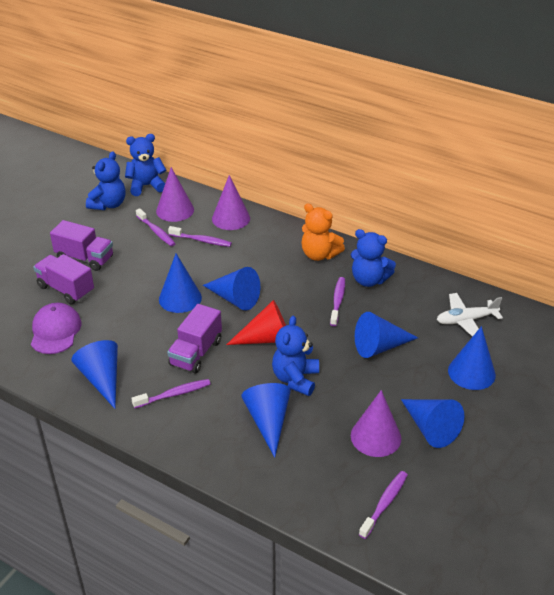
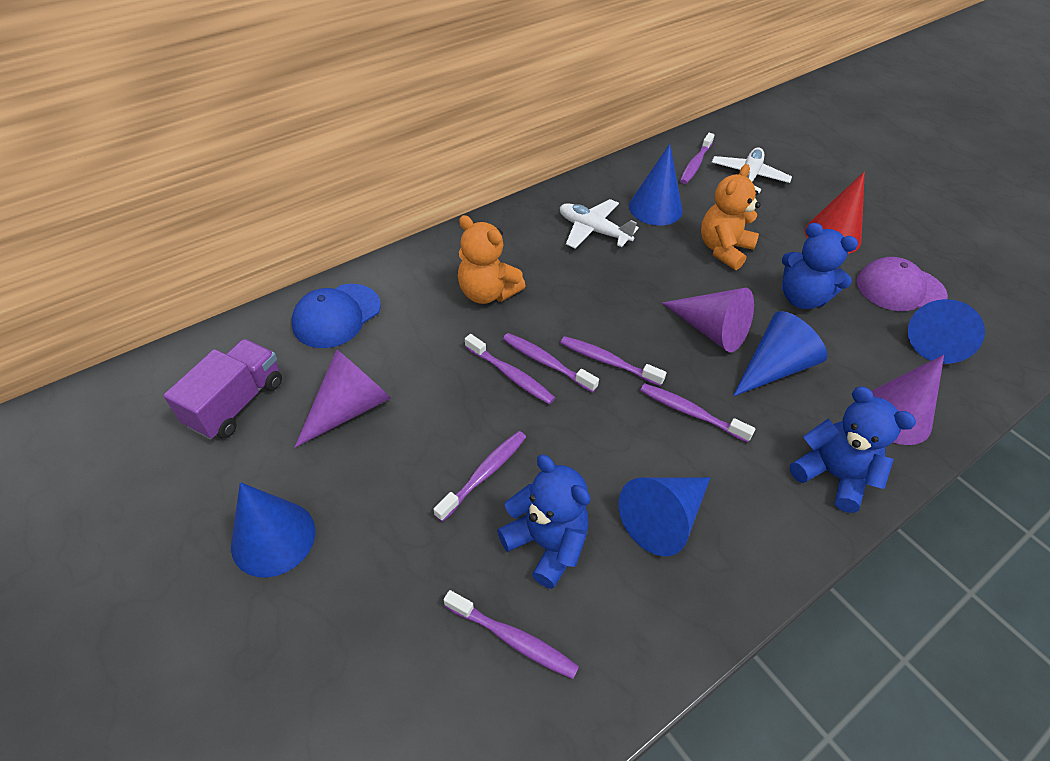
blue cap: 0 -> 1
blue cone: 7 -> 5
blue teddy bear: 4 -> 3
orange teddy bear: 1 -> 2
purple toothbrush: 5 -> 7
purple truck: 3 -> 1
white plane: 1 -> 2

